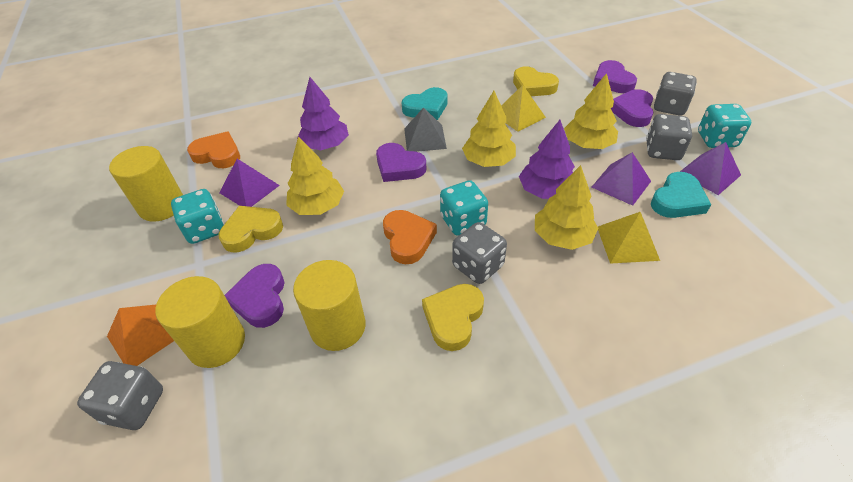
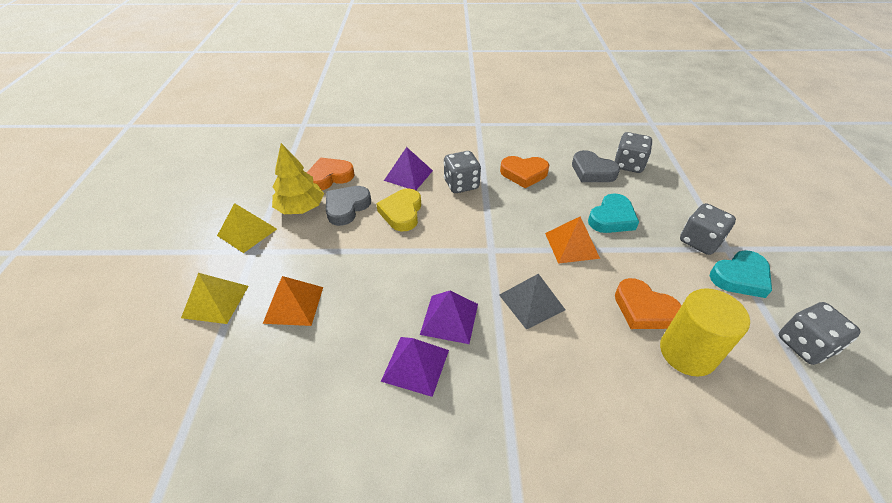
grey heart: 0 -> 2
orange heart: 2 -> 3
orange pyramid: 1 -> 2
purple heart: 4 -> 0
purple tree: 2 -> 0
turquoise dice: 3 -> 0
yellow cylinder: 3 -> 1
yellow heart: 3 -> 1
yellow tree: 4 -> 1

